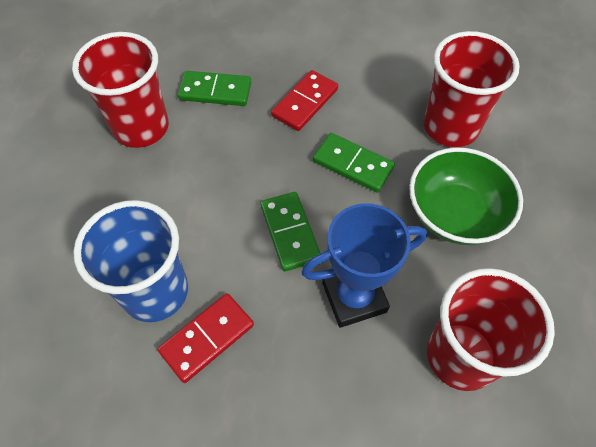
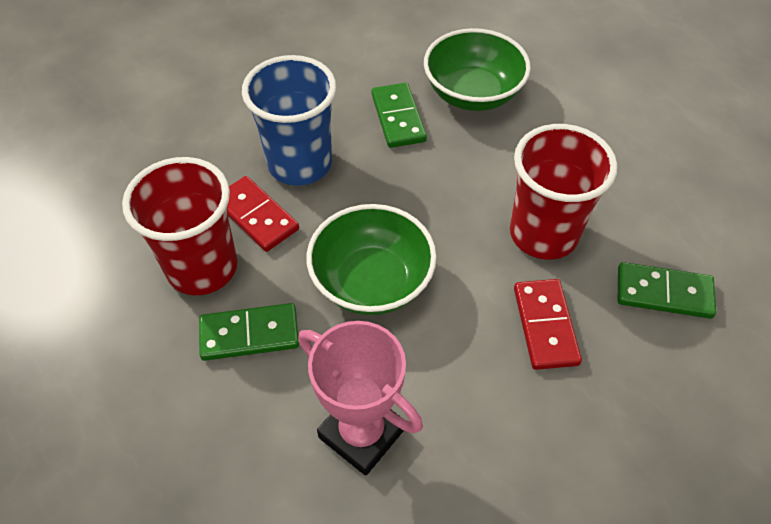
blue trophy: 1 -> 0
green bowl: 1 -> 2
pink trophy: 0 -> 1
red cup: 3 -> 2

